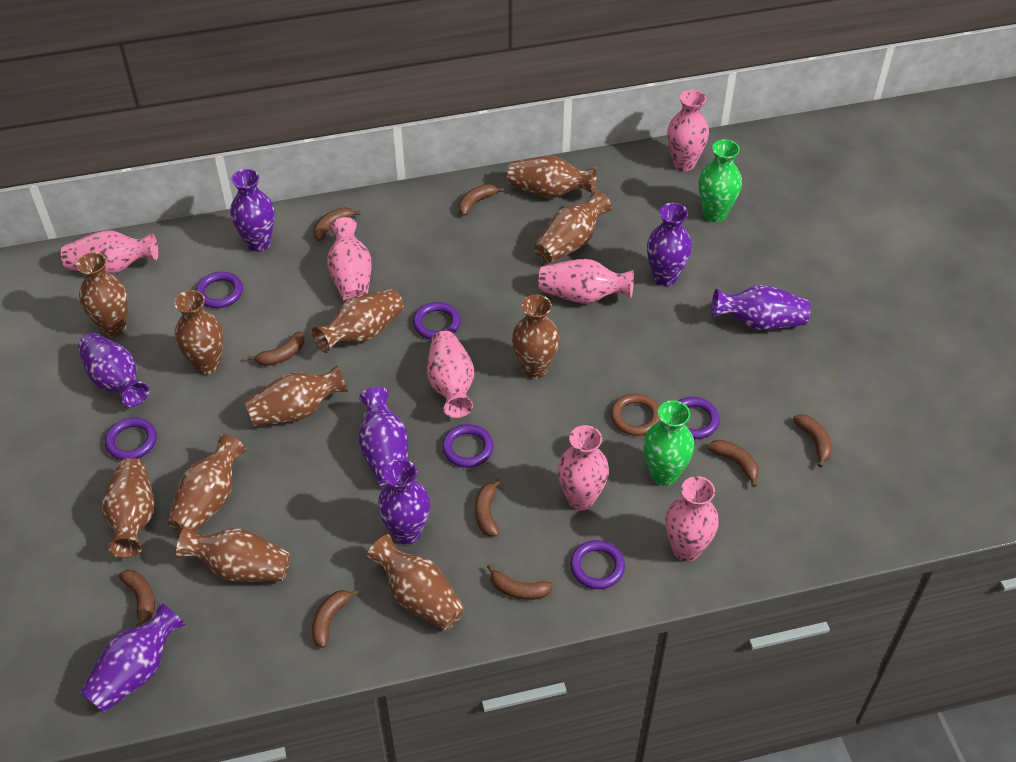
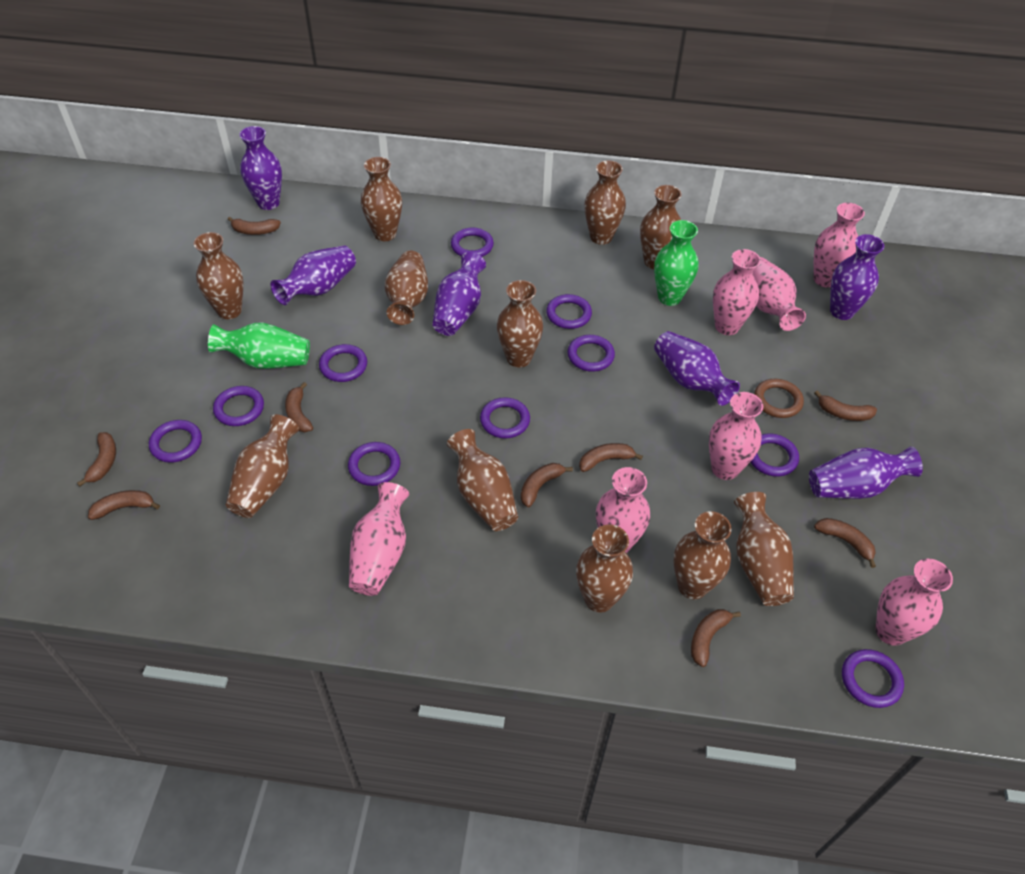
purple ring: 6 -> 10
purple vase: 7 -> 6

